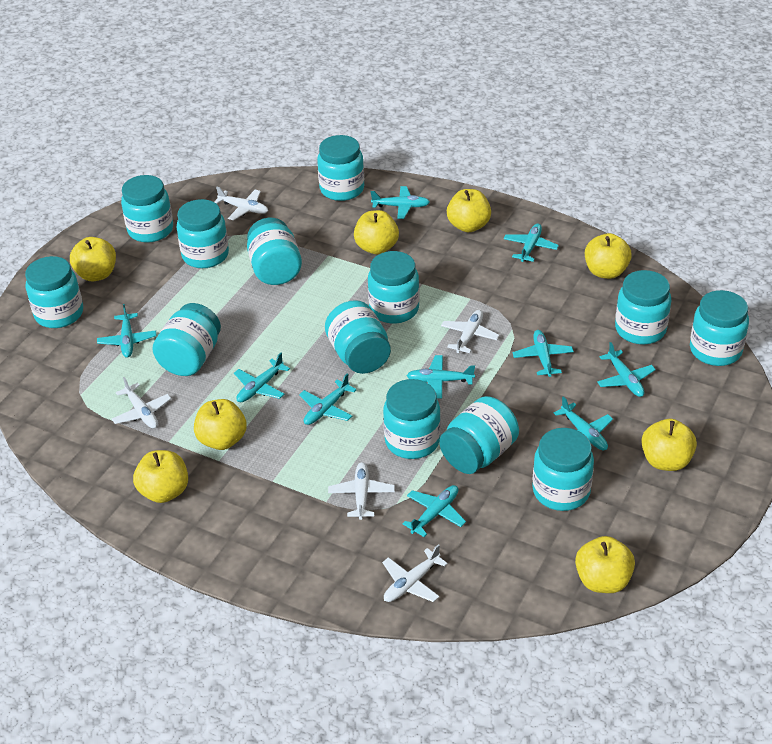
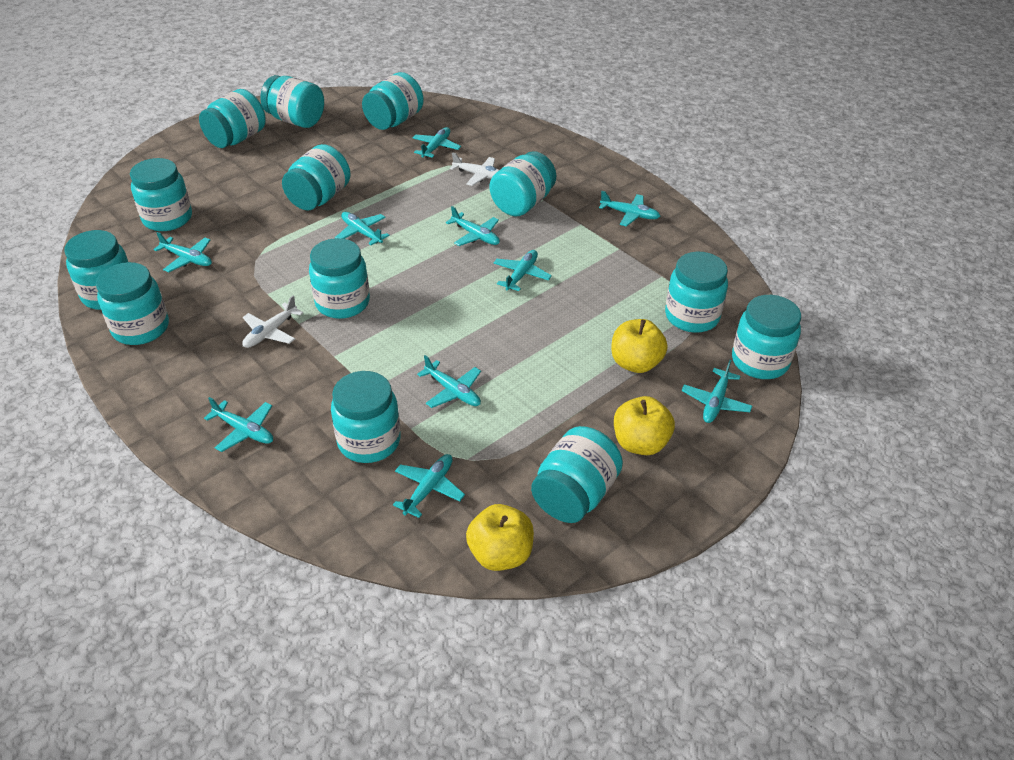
white plane: 5 -> 2
yellow apple: 8 -> 3

